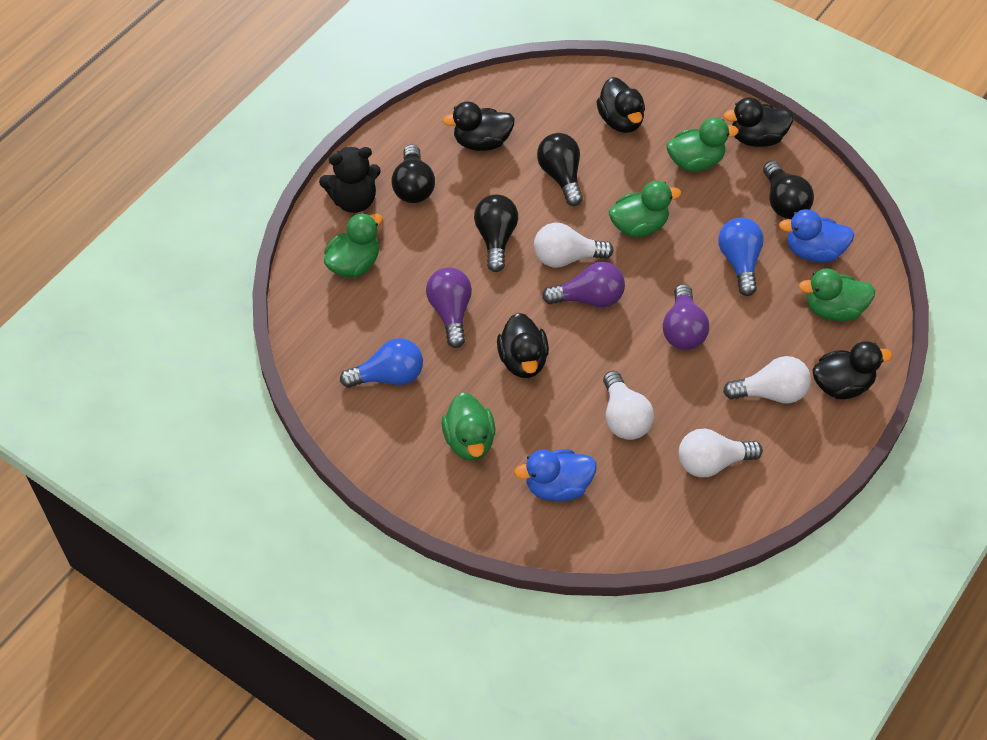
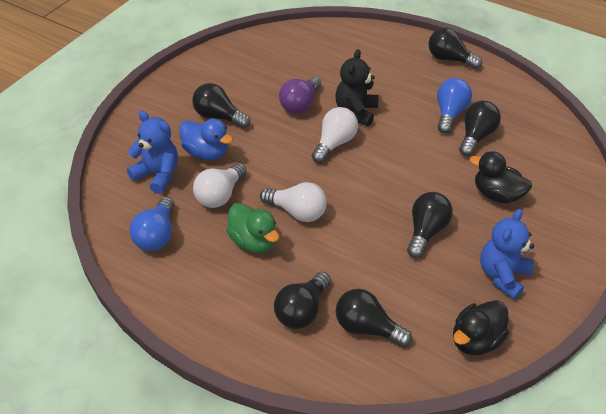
black duck: 5 -> 2
black light bulb: 4 -> 6
blue duck: 2 -> 1
blue teddy bear: 0 -> 2
green duck: 5 -> 1
purple light bulb: 3 -> 1
white light bulb: 4 -> 3

